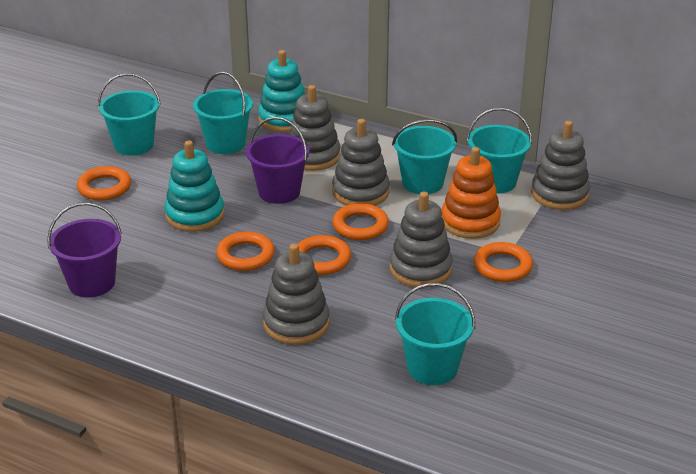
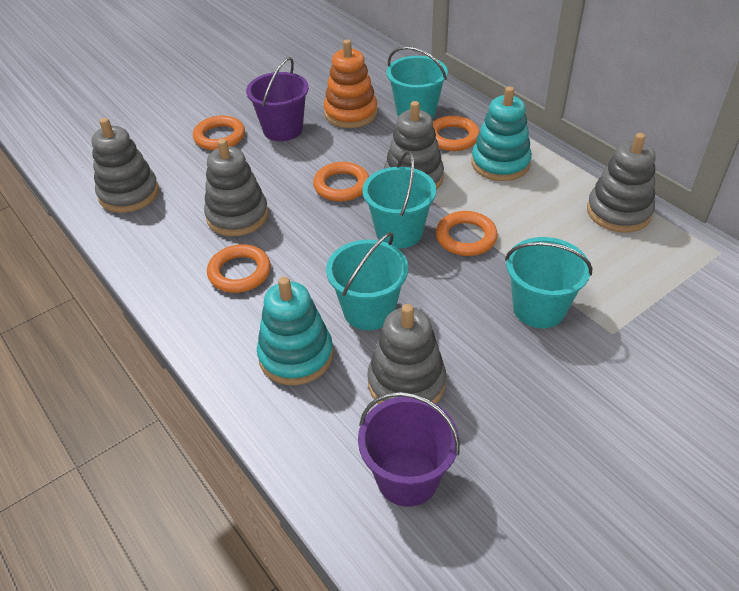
turquoise bucket: 5 -> 4

